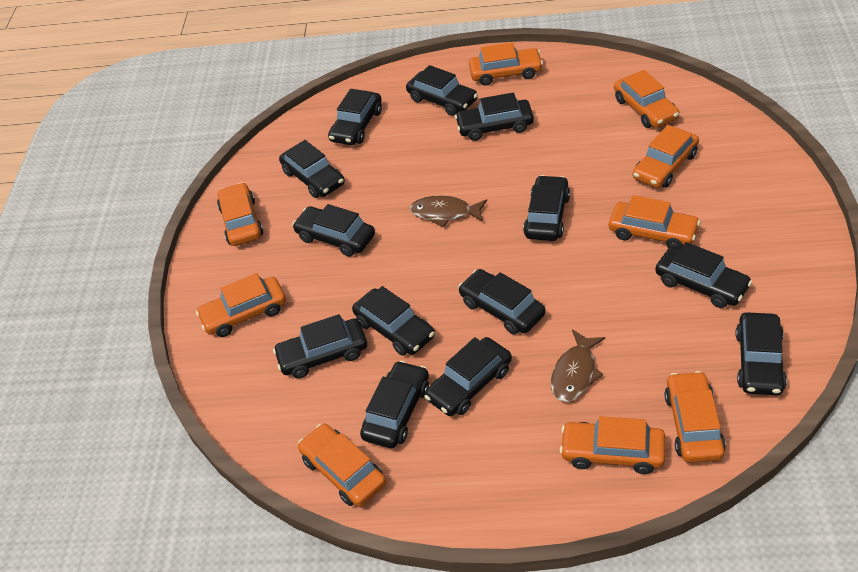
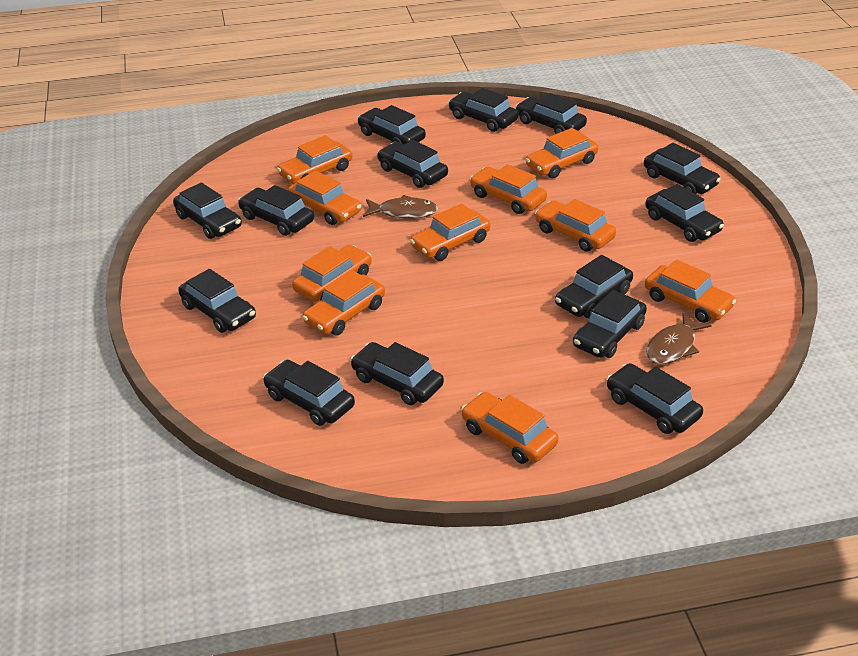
black car: 13 -> 14
orange car: 9 -> 10

